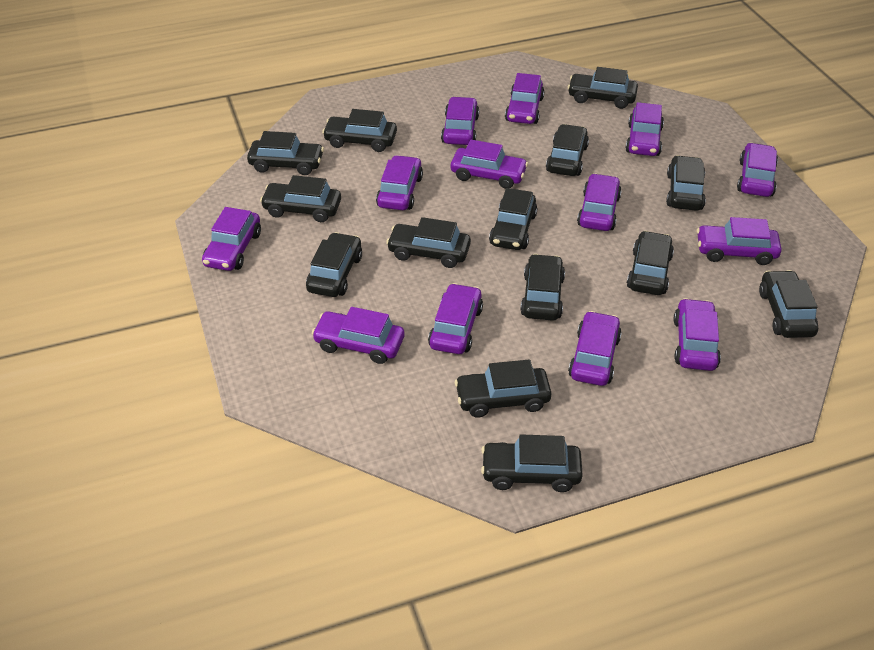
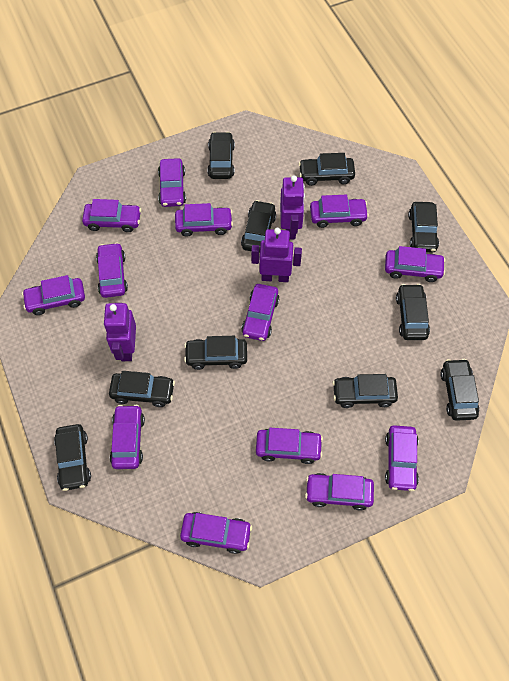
black car: 14 -> 10
purple robot: 0 -> 3

